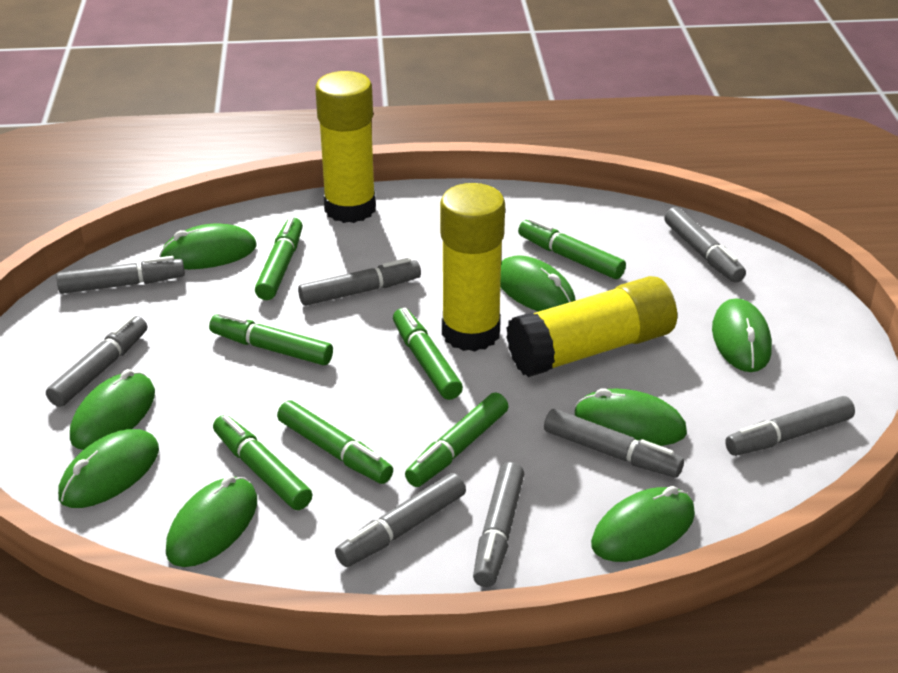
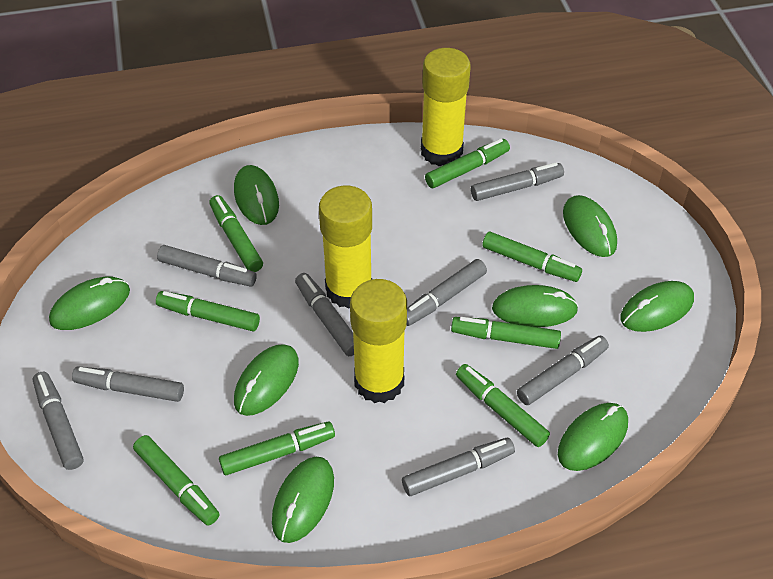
green marker: 7 -> 8

